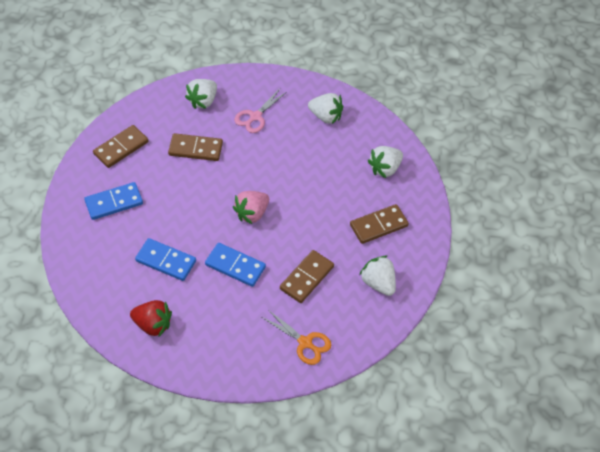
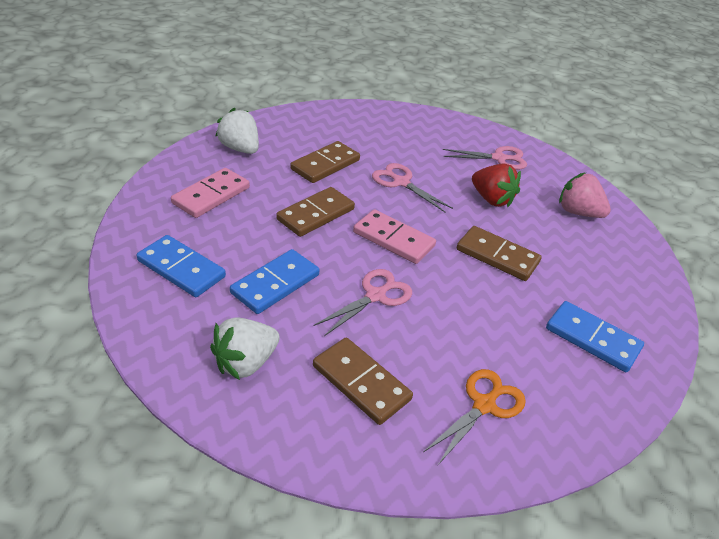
pink domino: 0 -> 2
pink scissors: 1 -> 3
white strawberry: 4 -> 2

